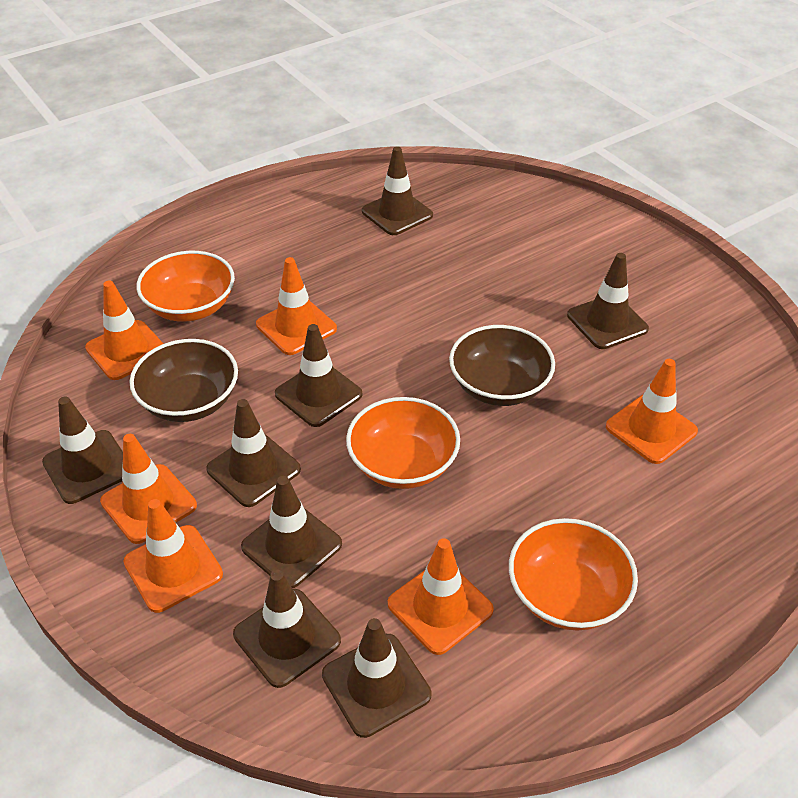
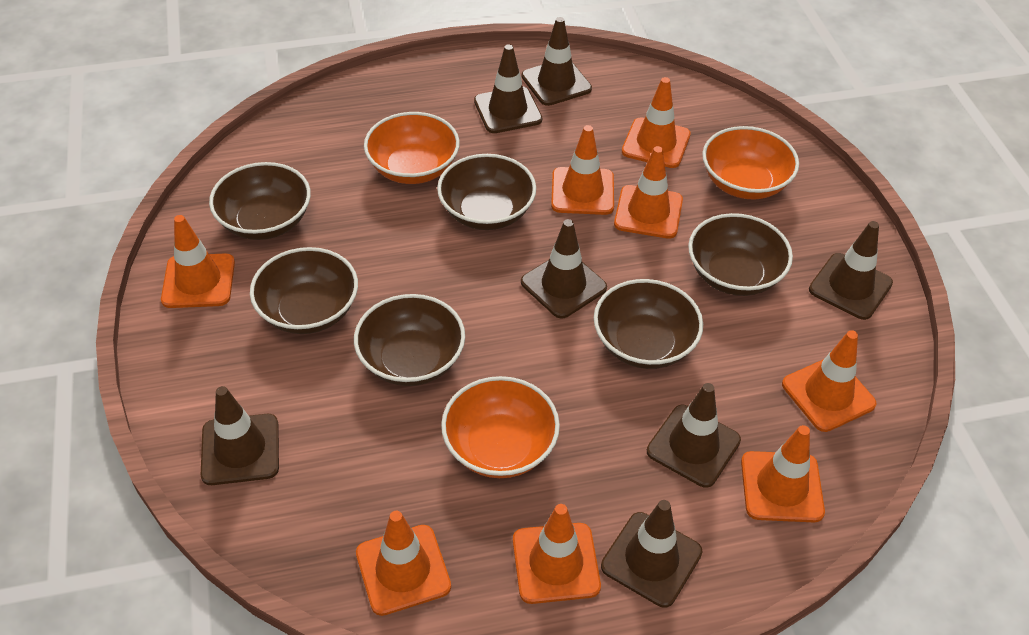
brown bowl: 2 -> 6
brown traffic cone: 8 -> 7
orange traffic cone: 6 -> 8

